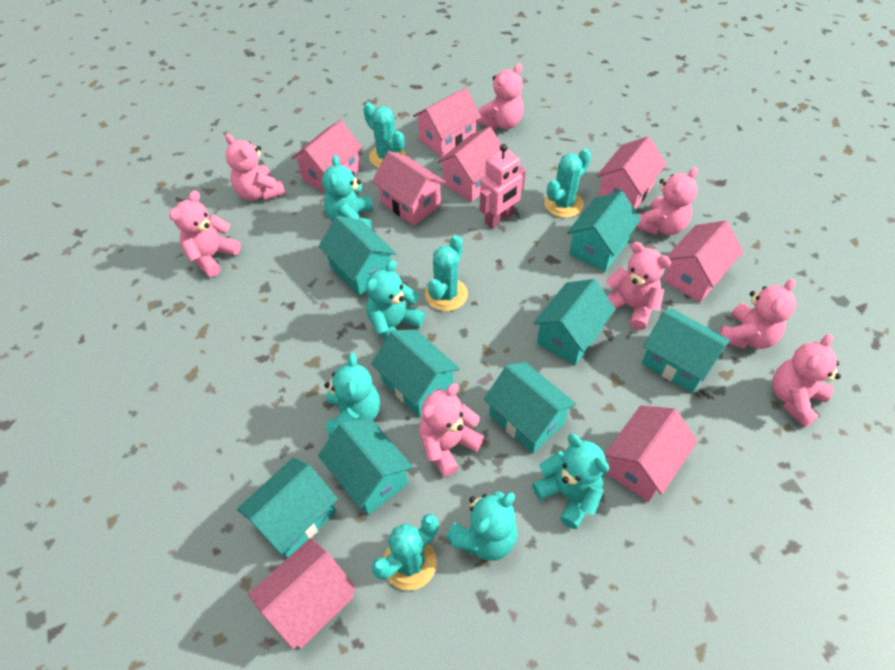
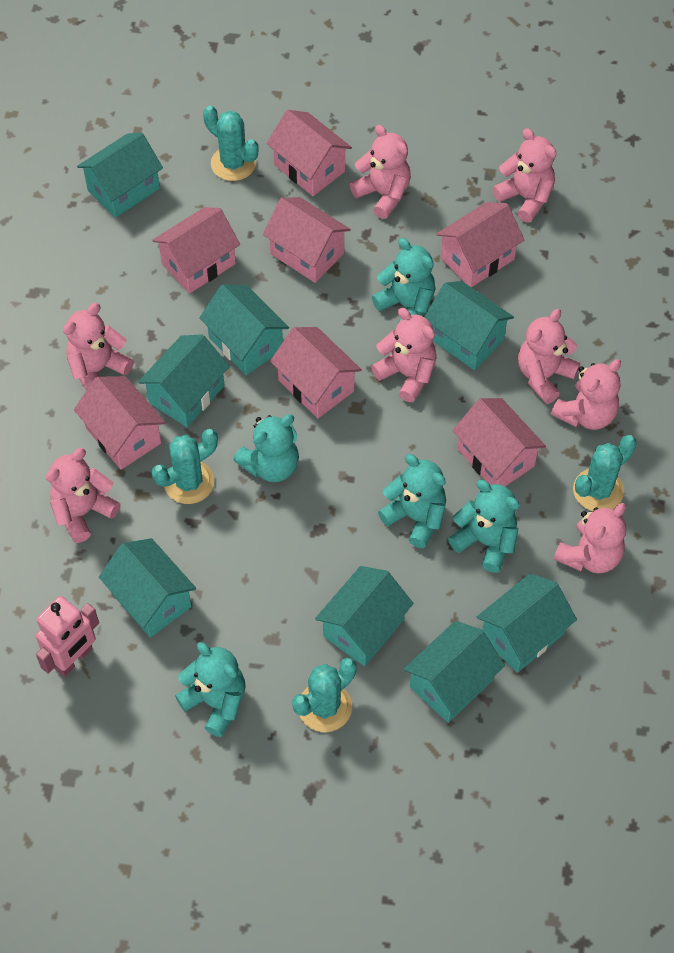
pink house: 8 -> 7

